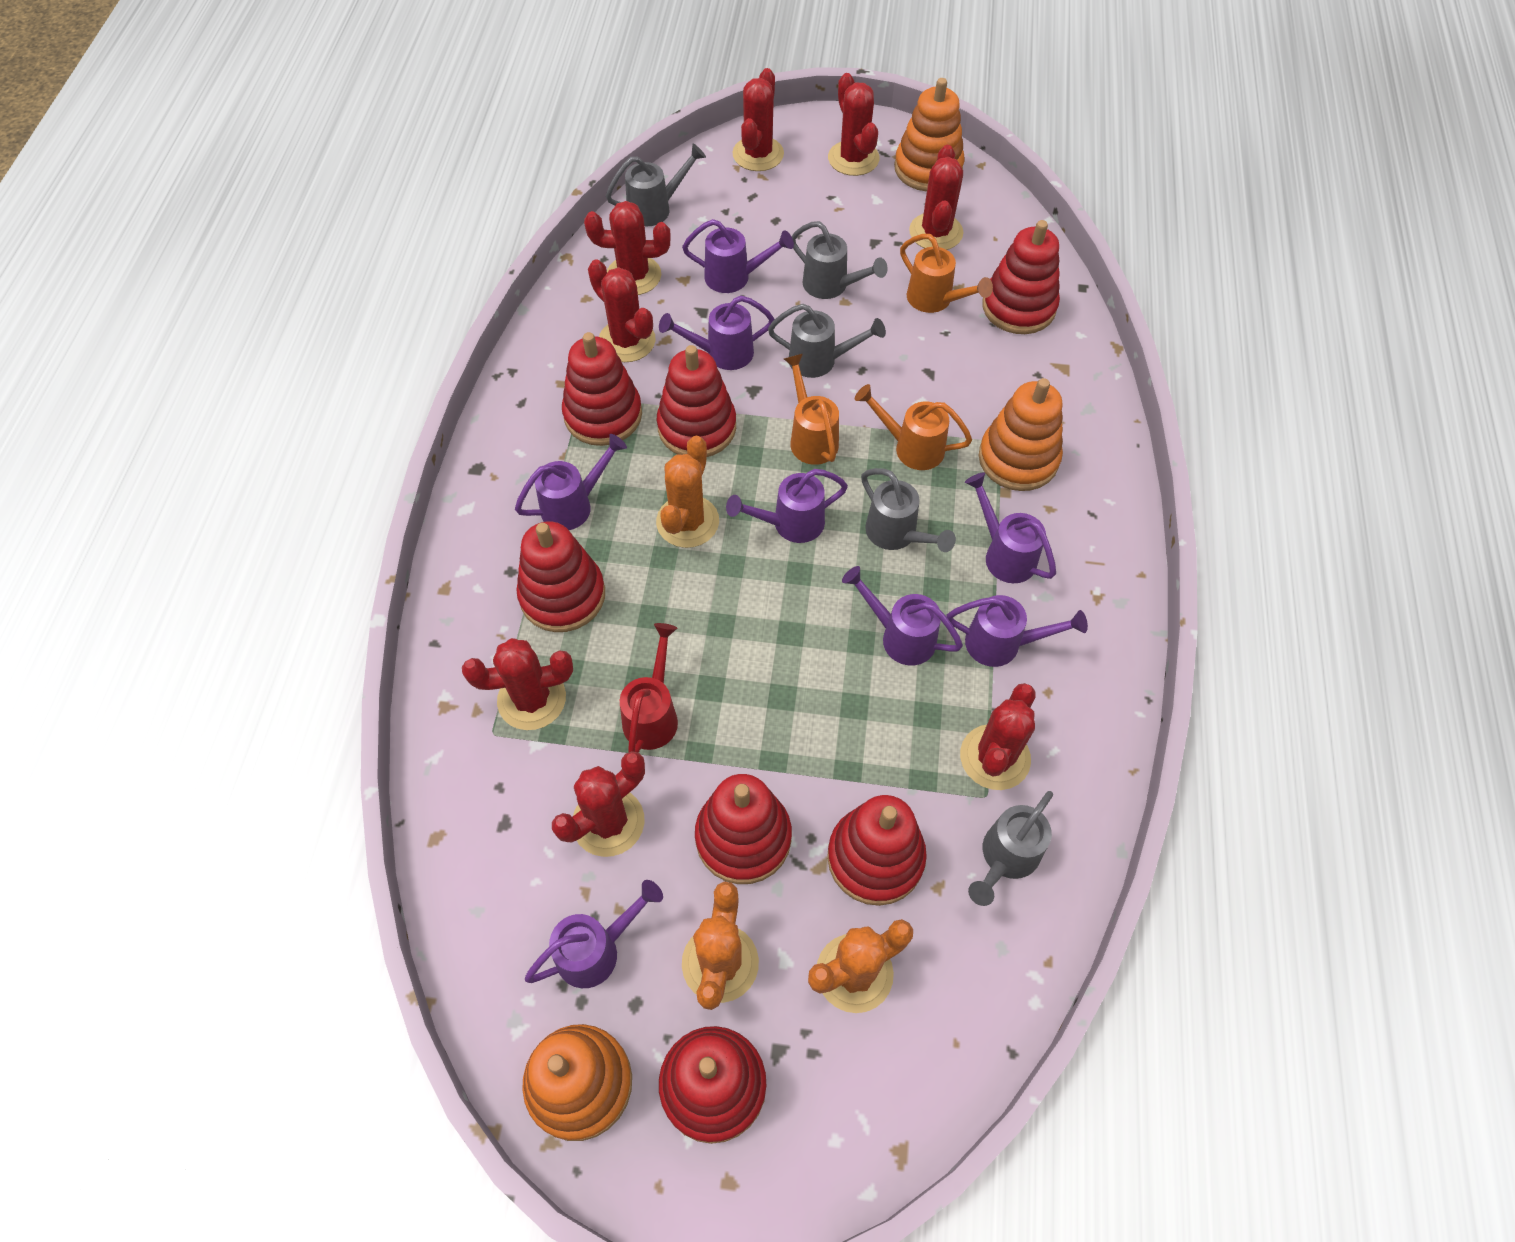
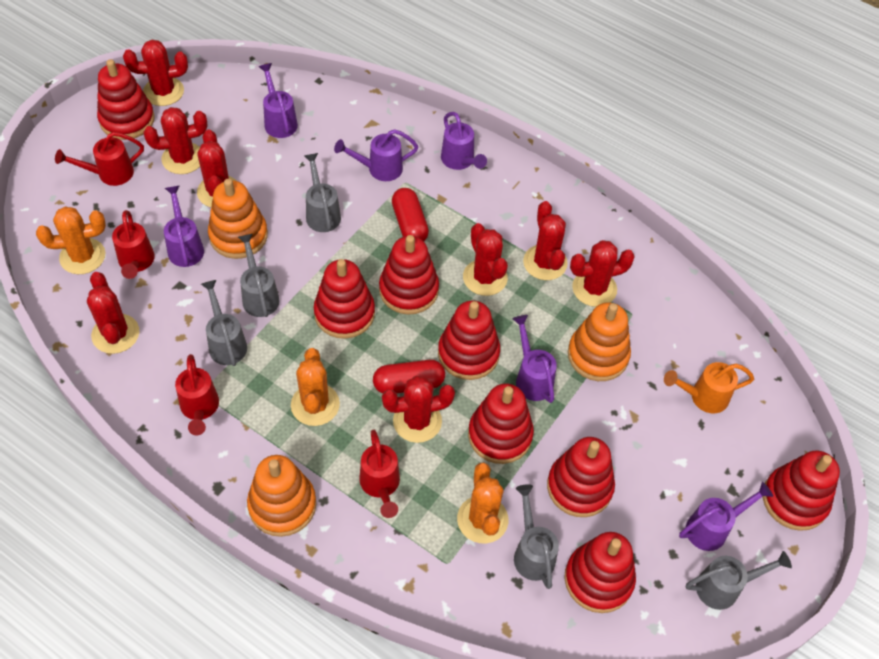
orange watering can: 3 -> 1
purple watering can: 8 -> 6
red capsule: 0 -> 2
red stacking toy: 7 -> 8
red watering can: 1 -> 4

